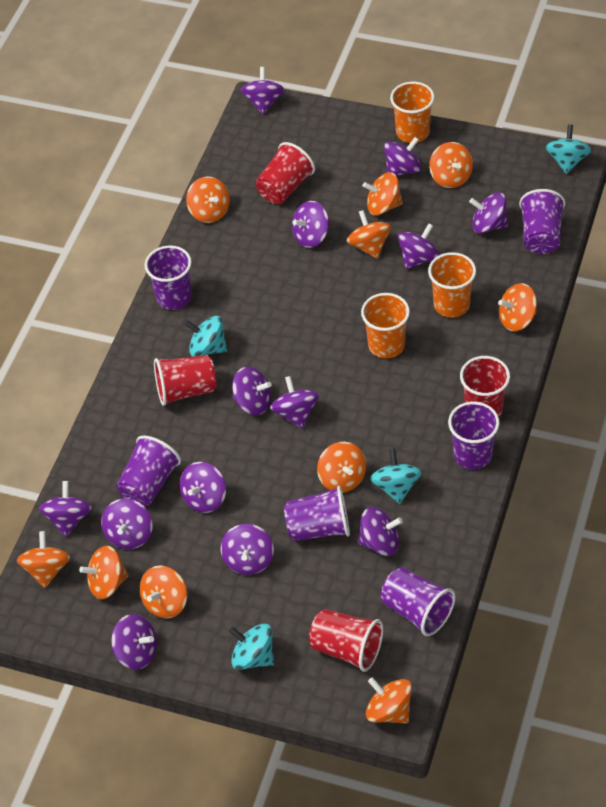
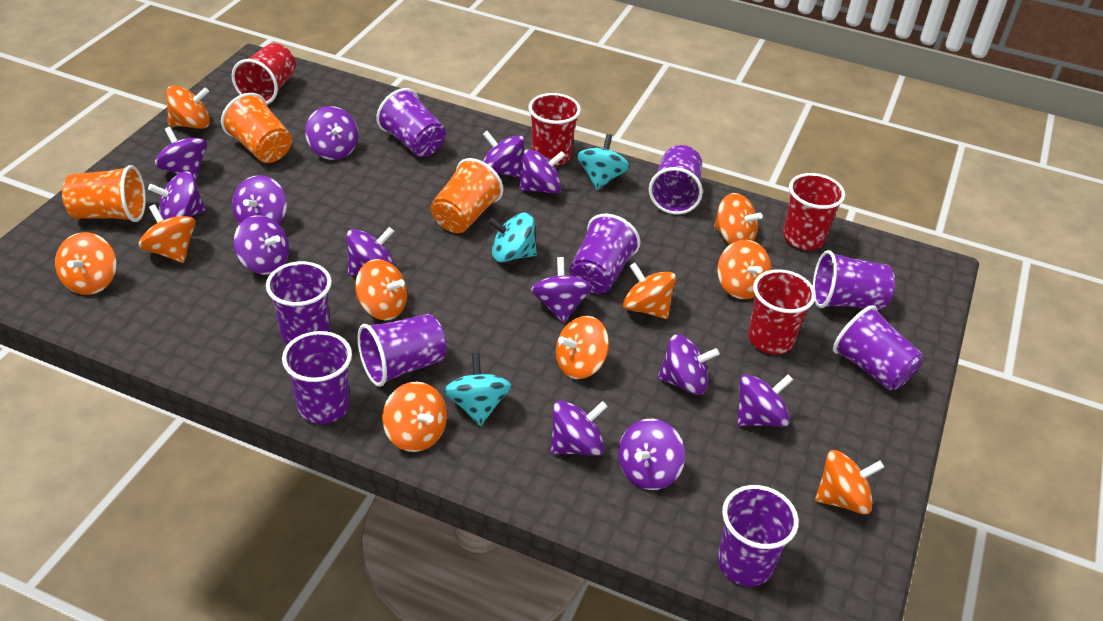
purple cup: 6 -> 9
turquoise spinning top: 4 -> 3

